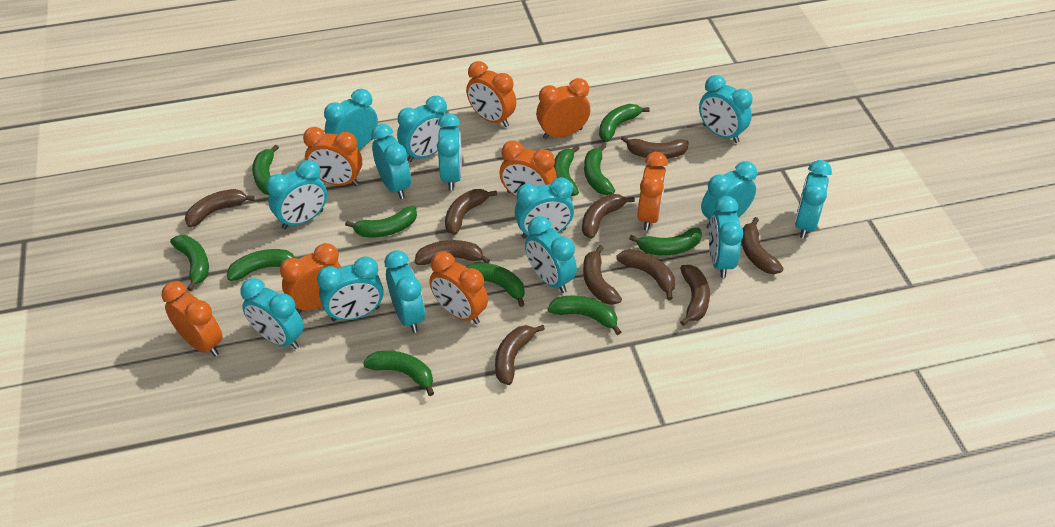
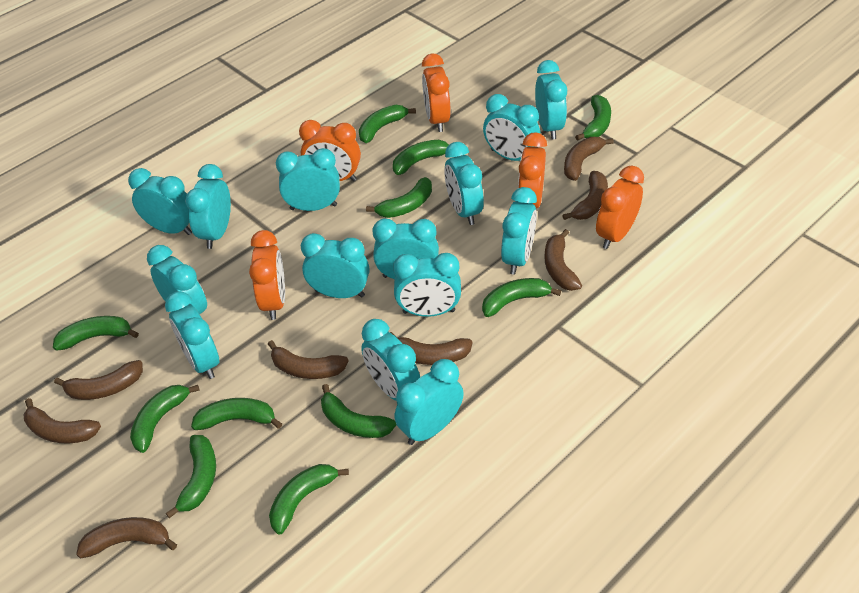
brown banana: 10 -> 8
orange clock: 8 -> 5

